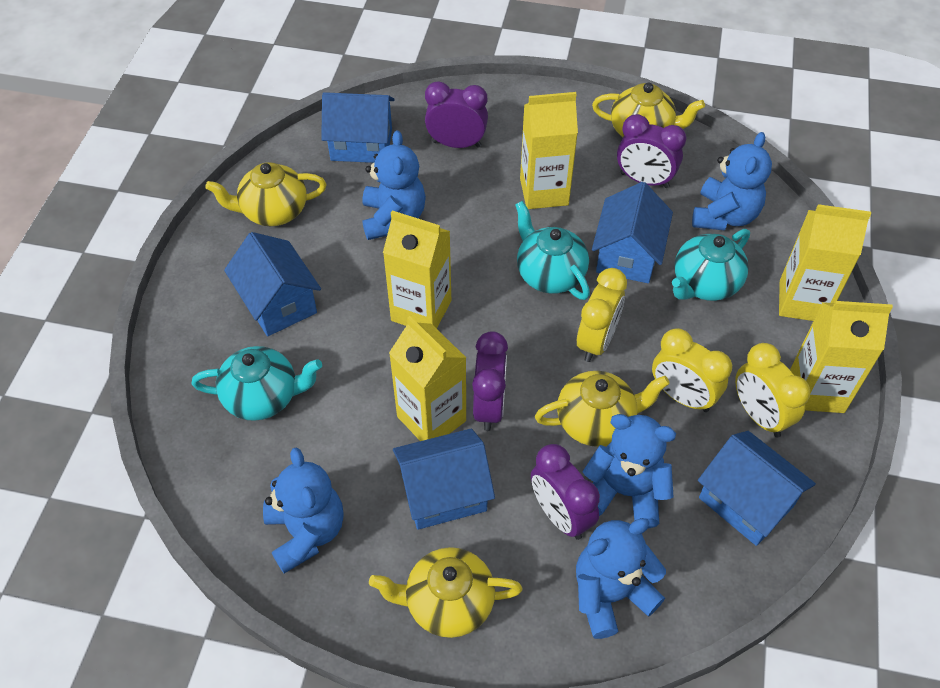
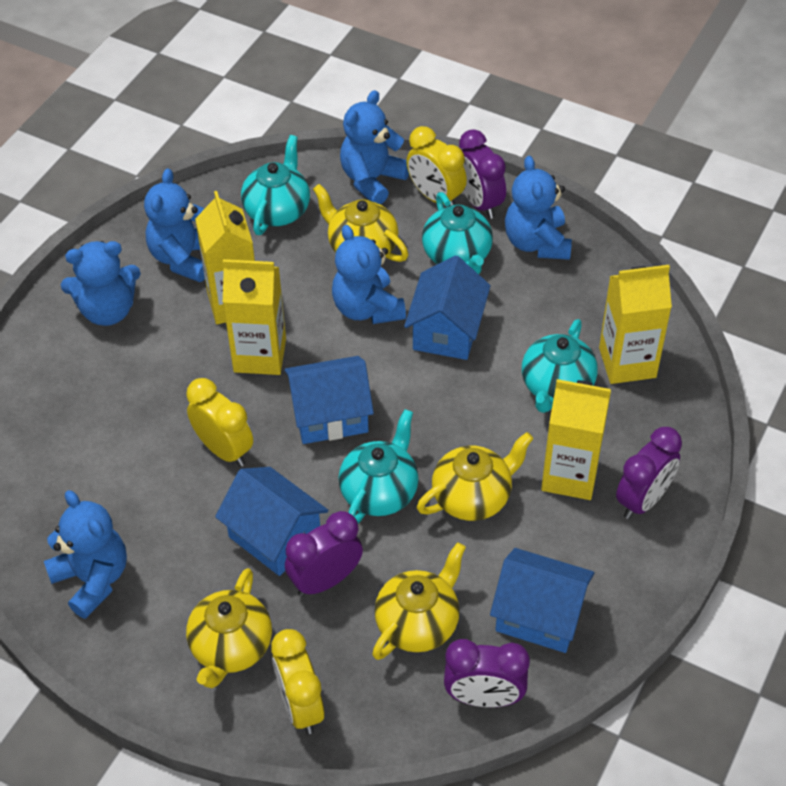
blue house: 5 -> 4
blue teddy bear: 5 -> 6
turquoise teapot: 3 -> 4
yellow carton: 5 -> 4

